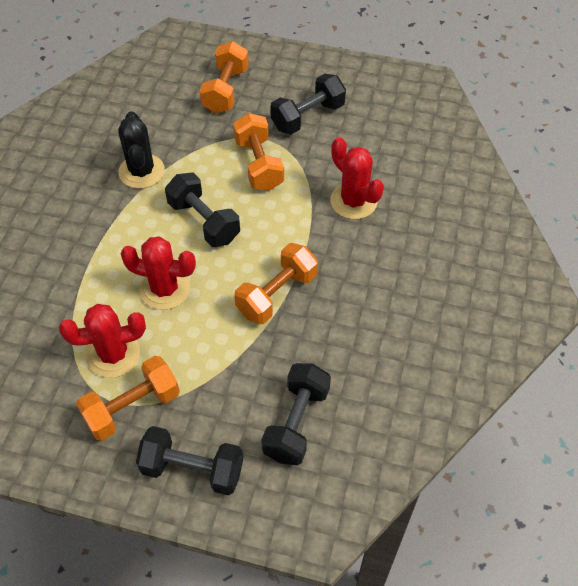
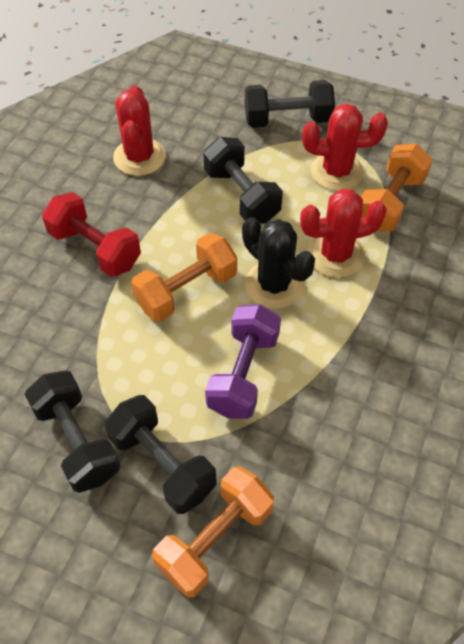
orange dumbbell: 4 -> 3
purple dumbbell: 0 -> 1
red dumbbell: 0 -> 1

